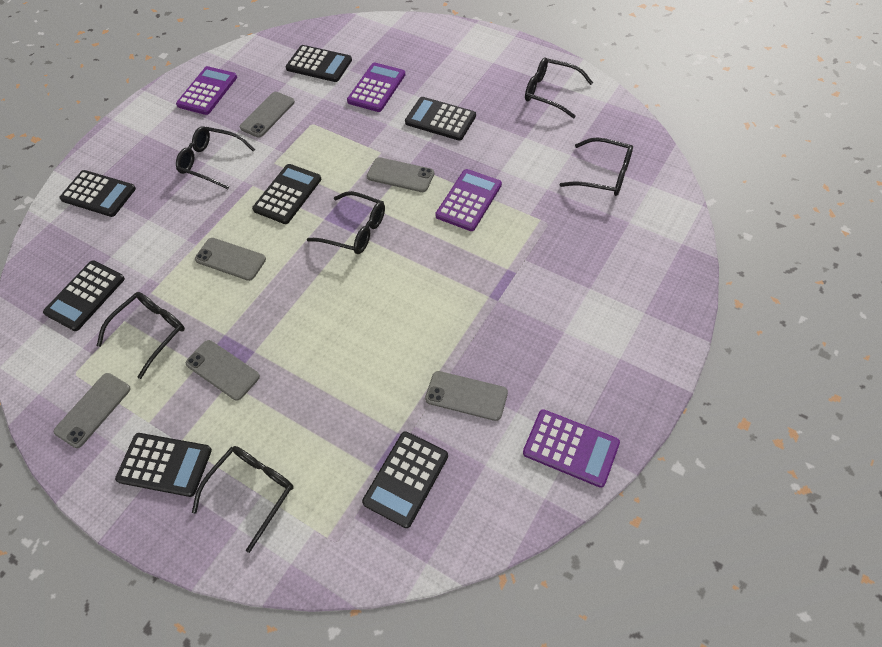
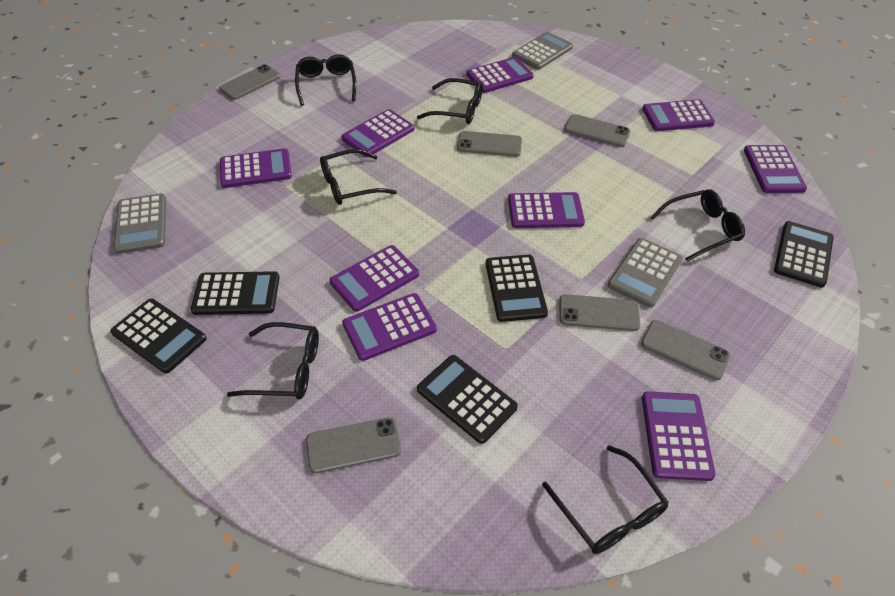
black calculator: 7 -> 5
grey calculator: 0 -> 3
purple calculator: 4 -> 9

